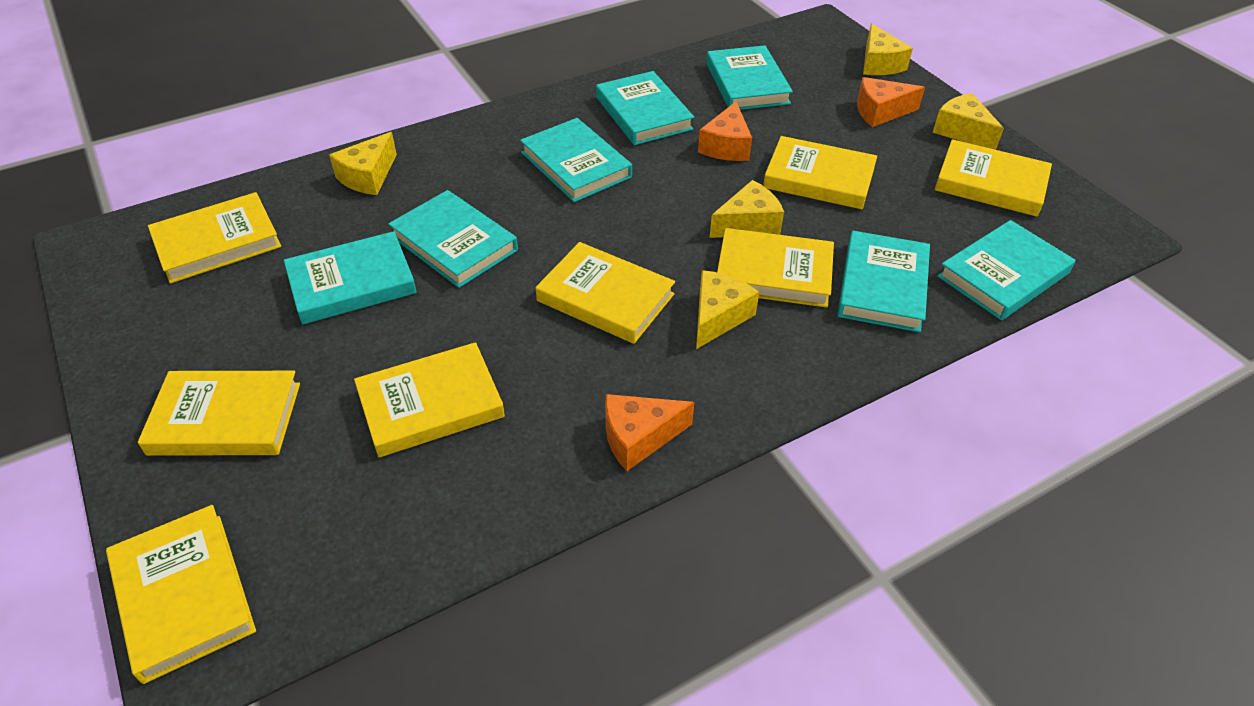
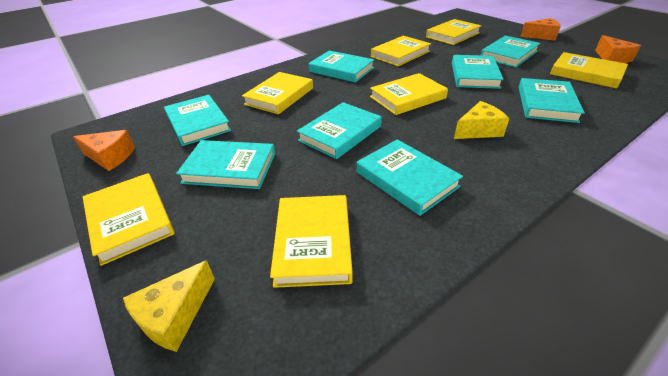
turquoise book: 7 -> 8
yellow book: 8 -> 7
yellow cheese: 5 -> 2

